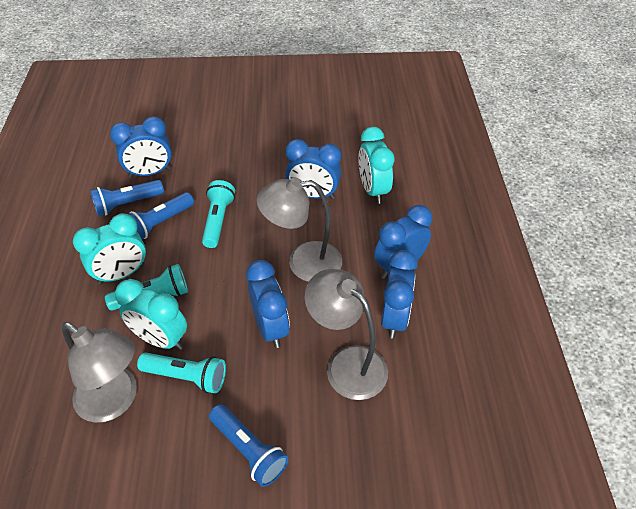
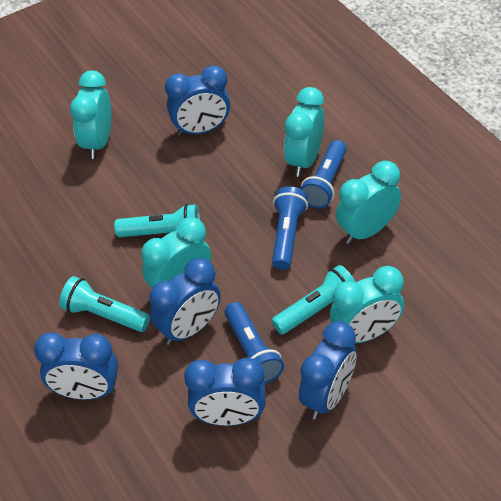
grey lamp: 3 -> 0
turquoise clock: 3 -> 5

